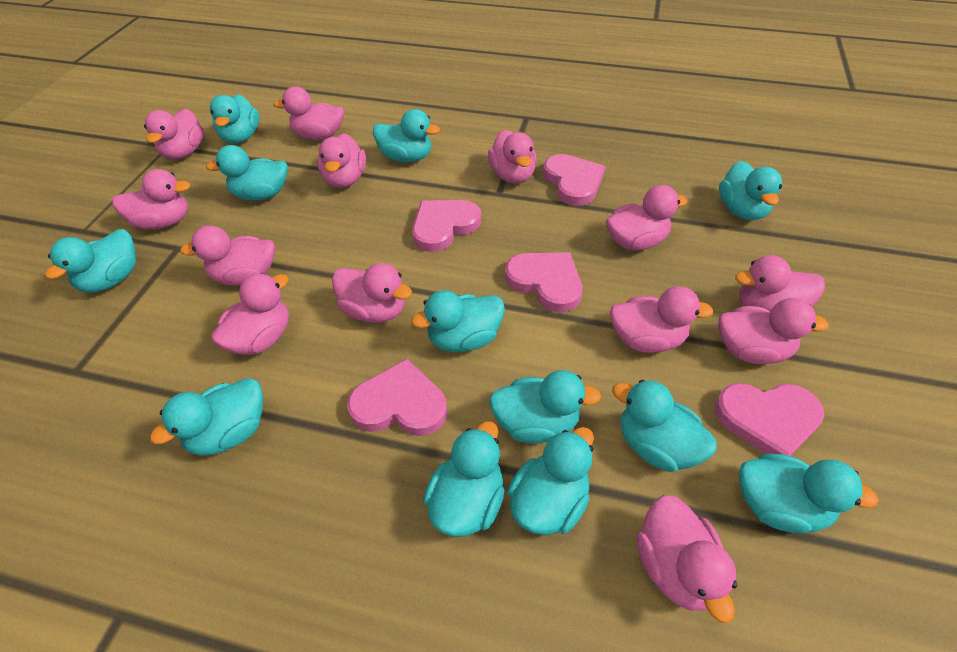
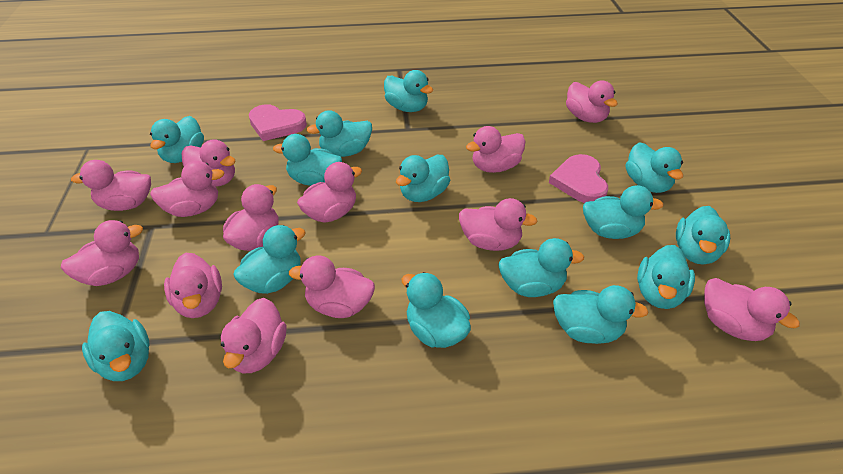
pink heart: 5 -> 2
turquoise duck: 12 -> 14

